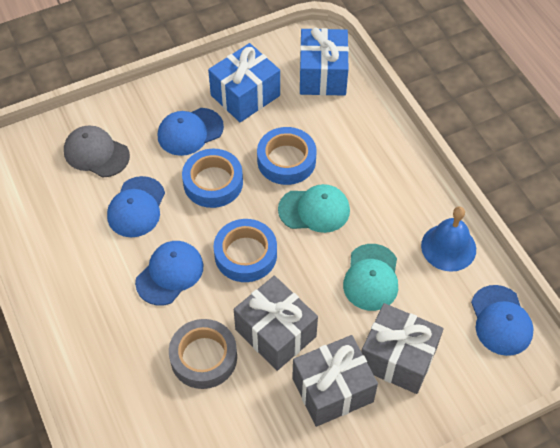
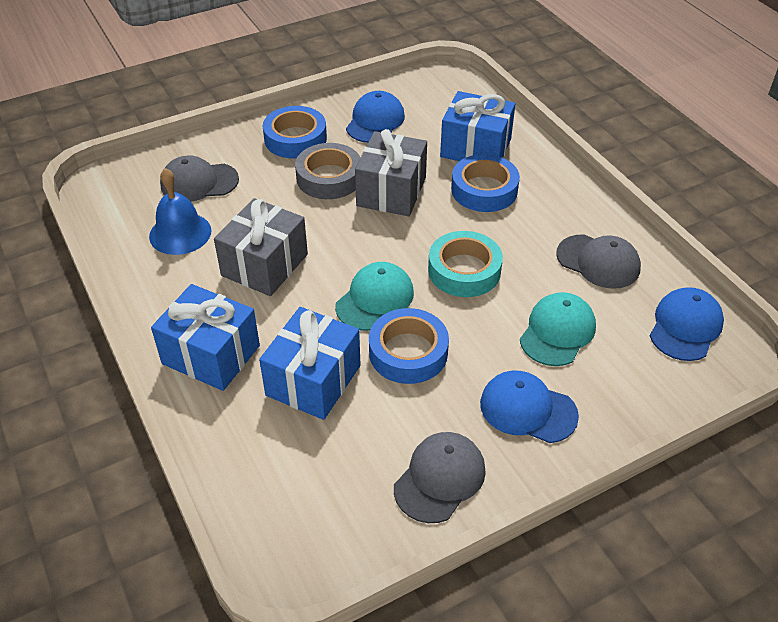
blue cap: 4 -> 3
blue gift: 2 -> 3
grey cap: 1 -> 3
grey gift: 3 -> 2
turquoise tape: 0 -> 1

